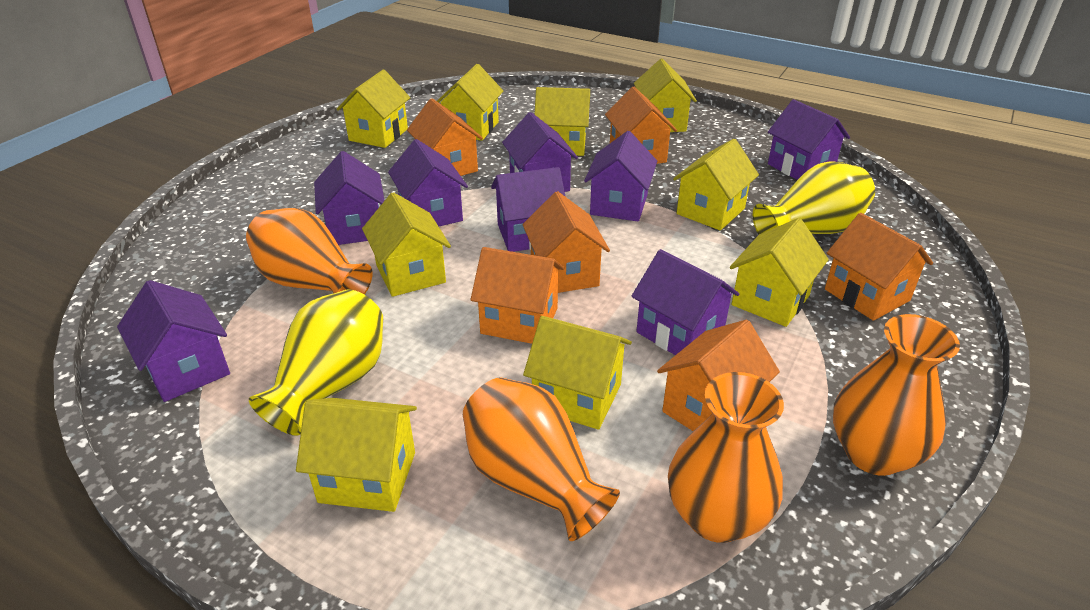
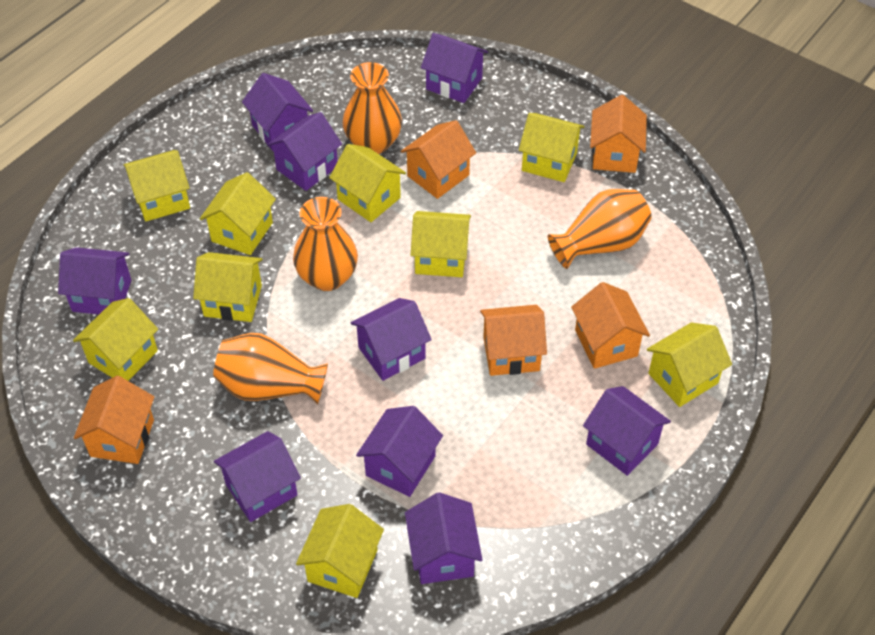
orange house: 6 -> 5
purple house: 8 -> 9
yellow vase: 2 -> 0

